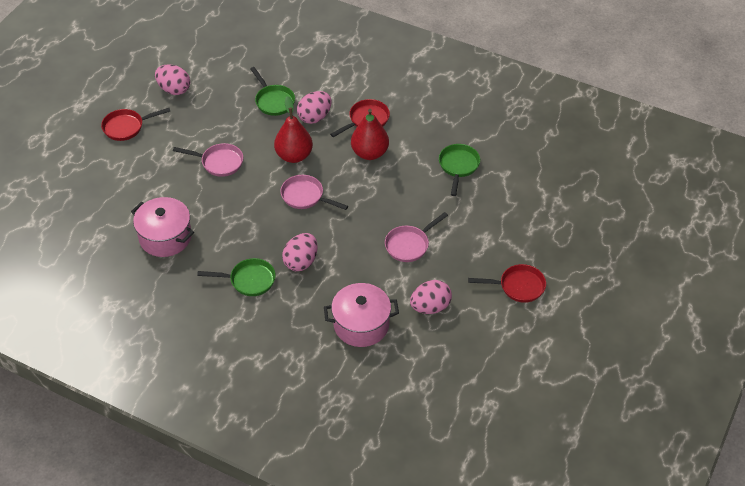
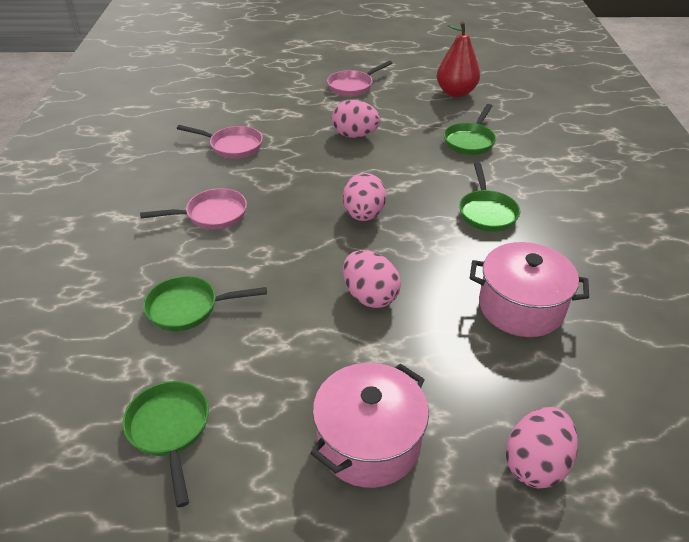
green pan: 3 -> 4
red pan: 3 -> 0
red pear: 2 -> 1

